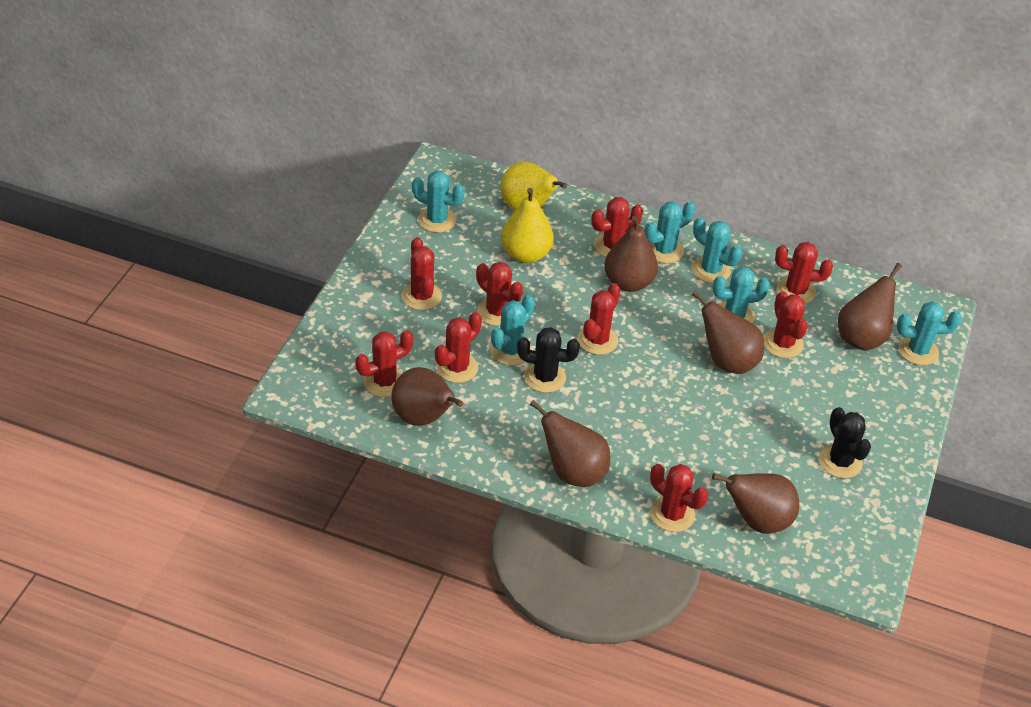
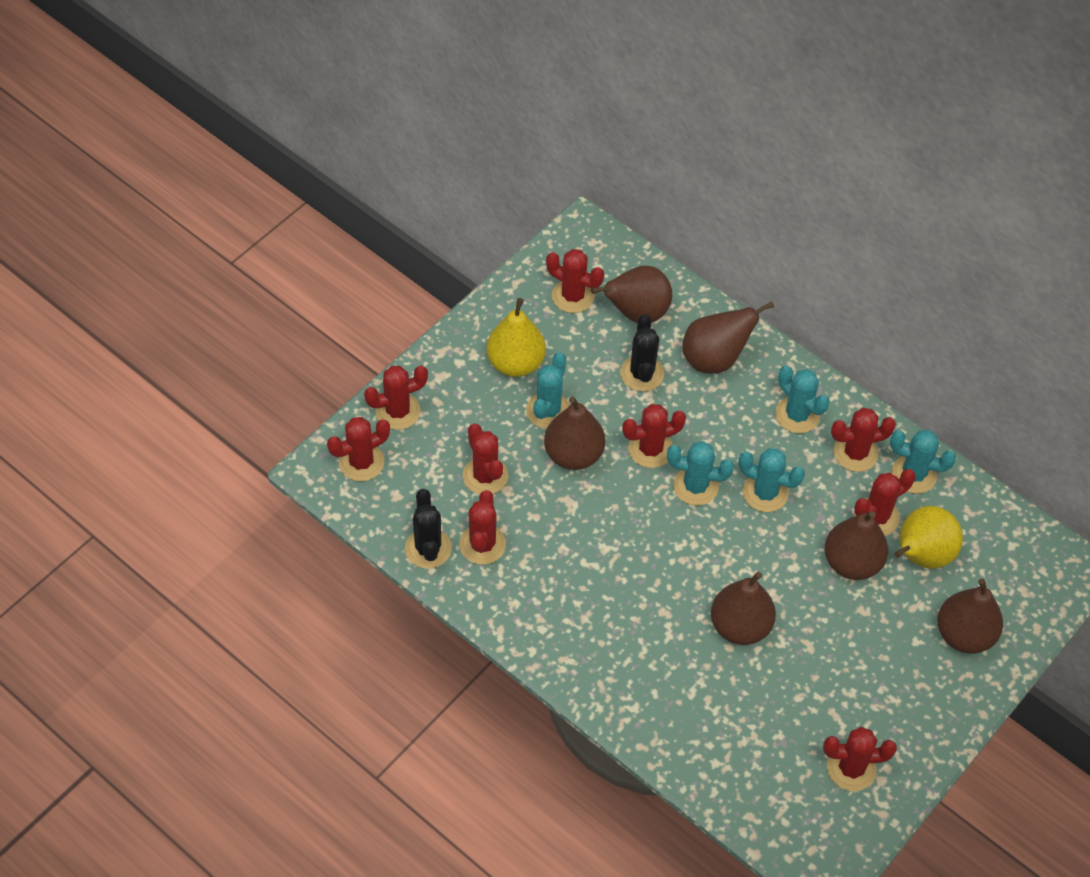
turquoise cactus: 6 -> 5

